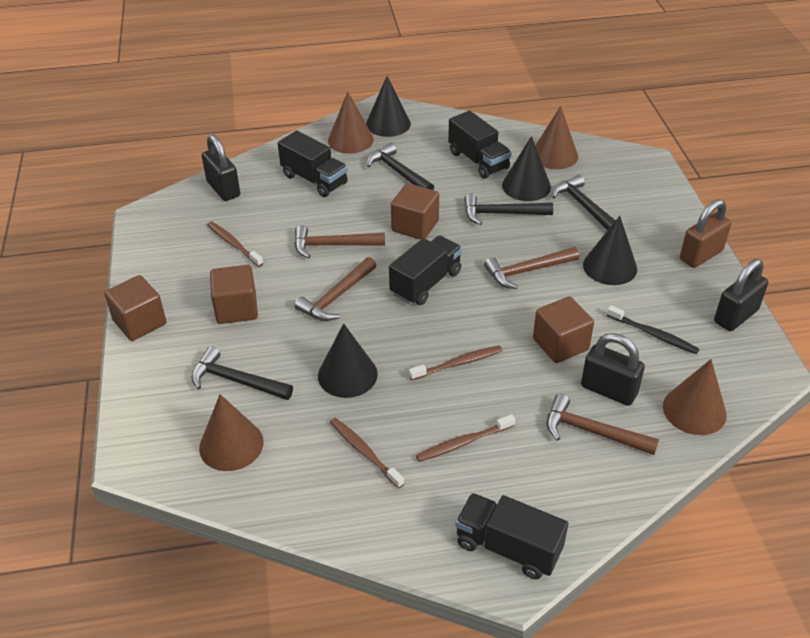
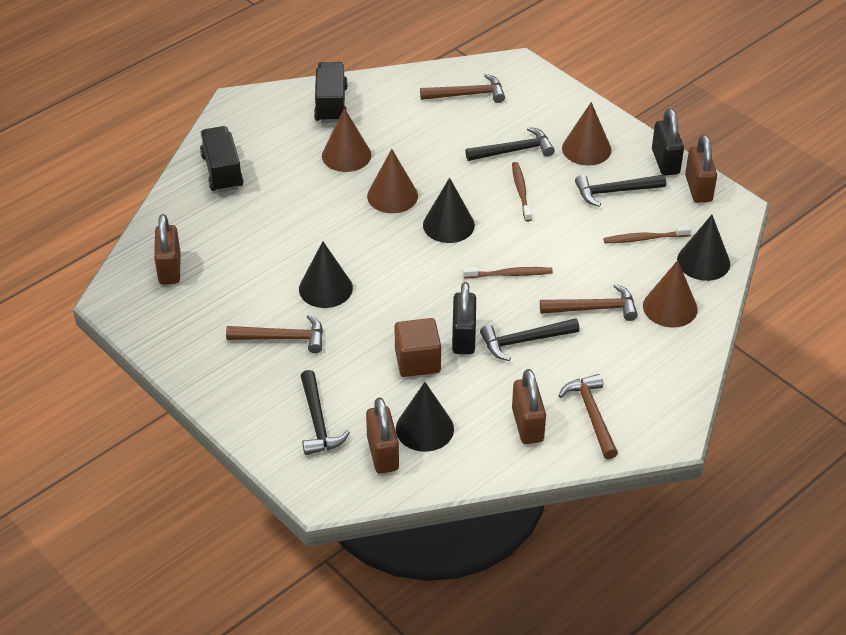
black padlock: 3 -> 2
black toothbrush: 1 -> 0
black truck: 4 -> 2
brown cube: 4 -> 1
brown padlock: 1 -> 4
brown toothbrush: 4 -> 3

